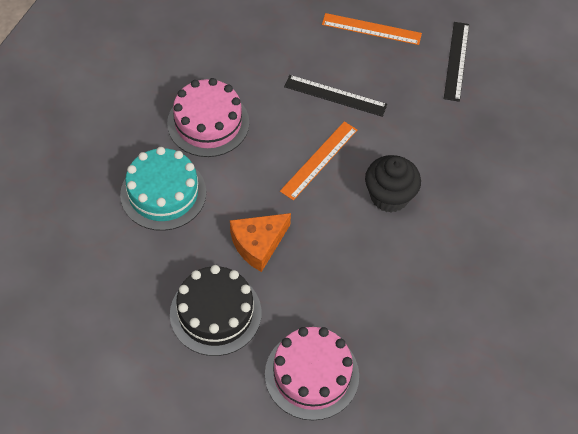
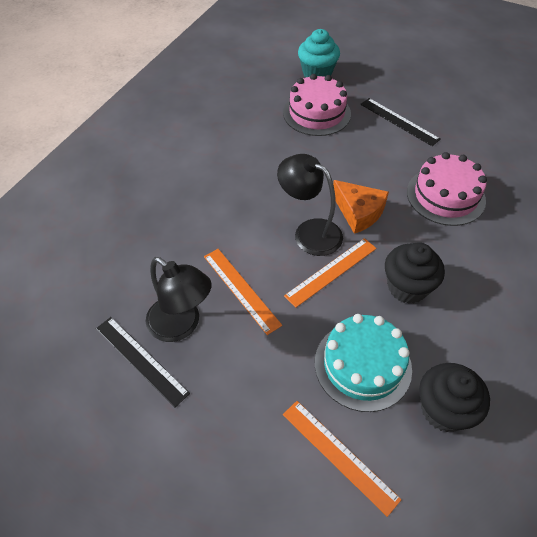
black cake: 1 -> 0
black cupcake: 1 -> 2
black lamp: 0 -> 2
orange ruler: 2 -> 3
turquoise cupcake: 0 -> 1

